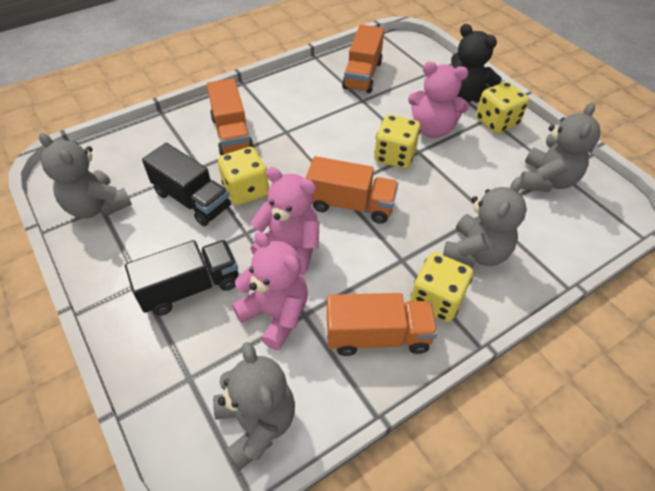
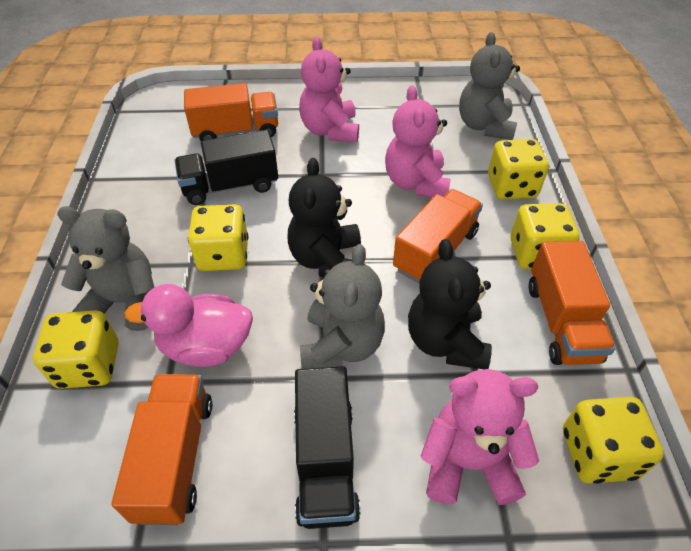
black teddy bear: 1 -> 2
grey teddy bear: 4 -> 3
pink duck: 0 -> 1
yellow dice: 4 -> 5

